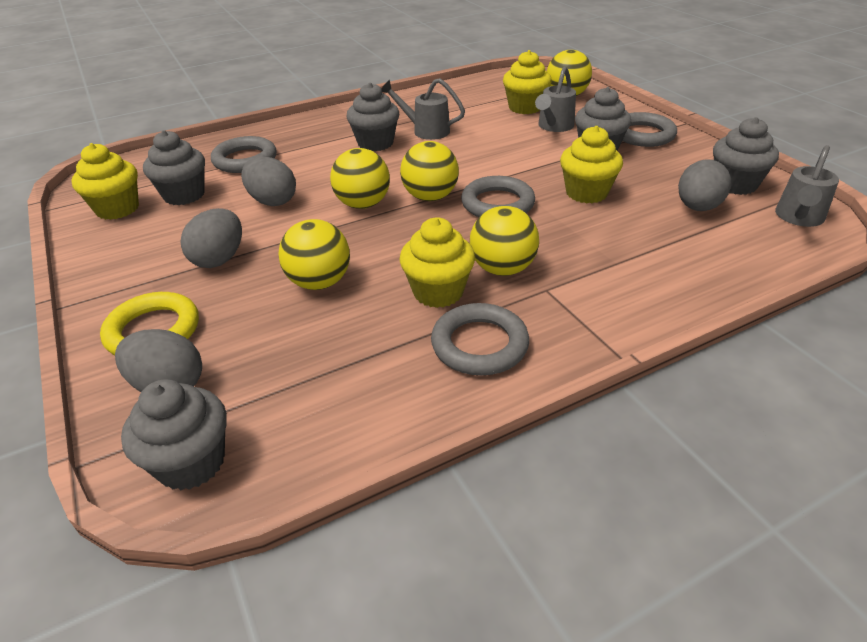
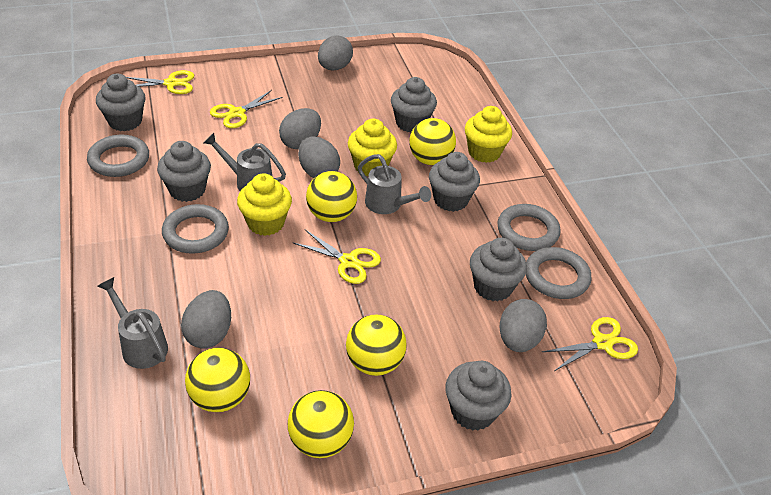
grey cupcake: 5 -> 6
grey egg: 4 -> 5
yellow cupcake: 4 -> 3
yellow ring: 1 -> 0
yellow scissors: 0 -> 4

